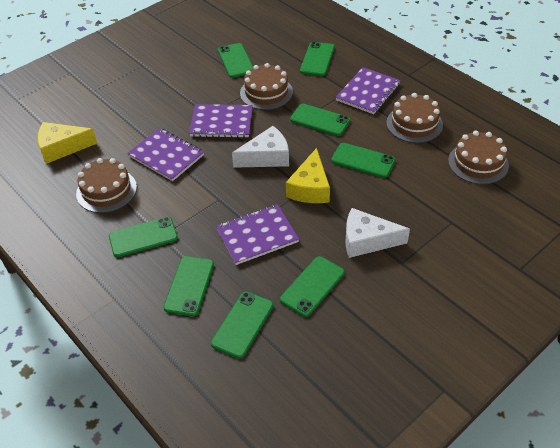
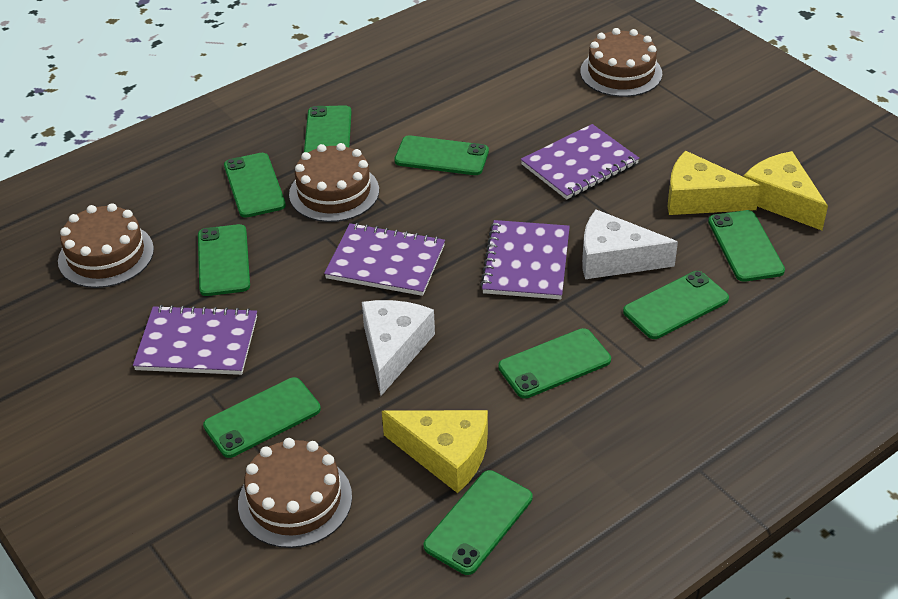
green phone: 8 -> 9
yellow cheese: 2 -> 3

